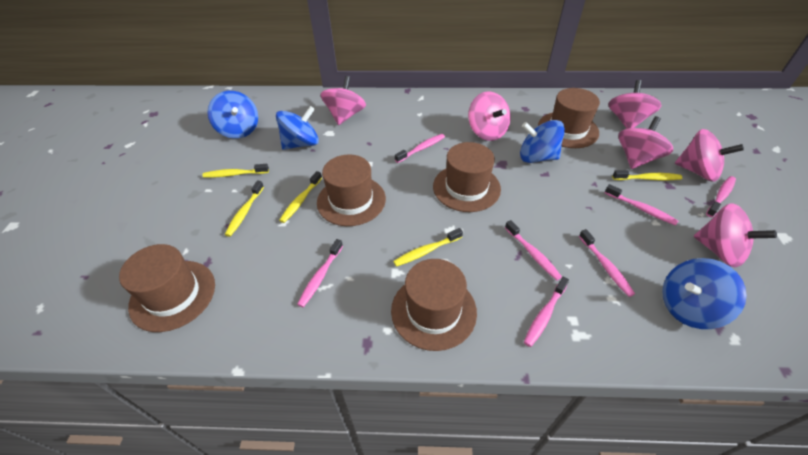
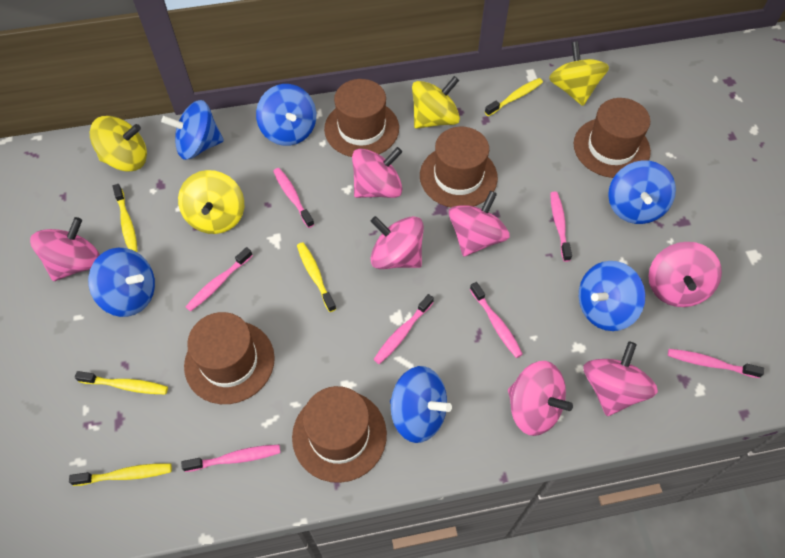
blue spinning top: 4 -> 6
pink spinning top: 6 -> 7
yellow spinning top: 0 -> 4

